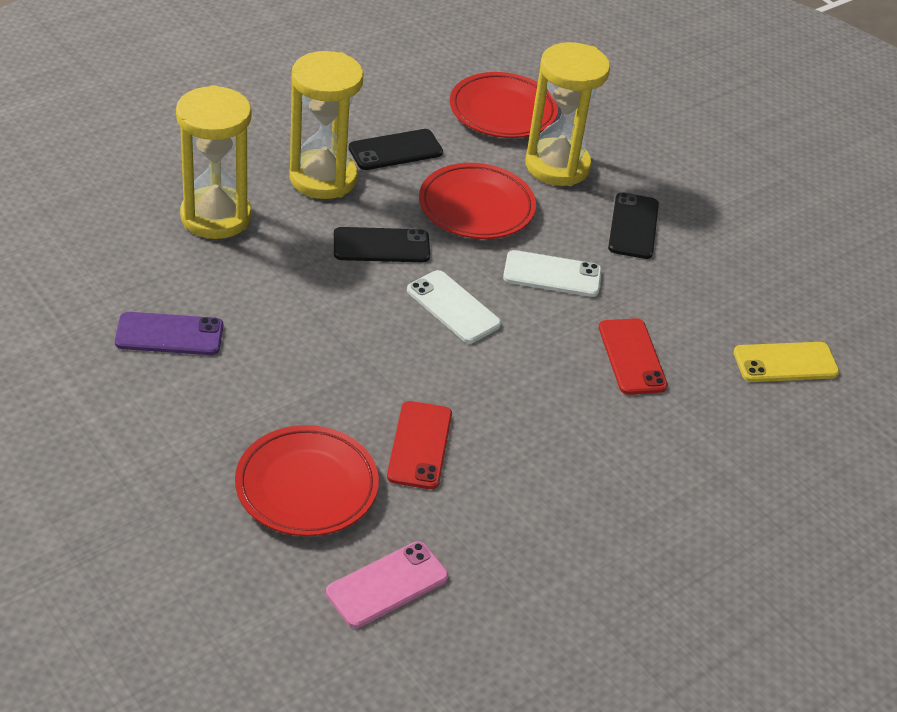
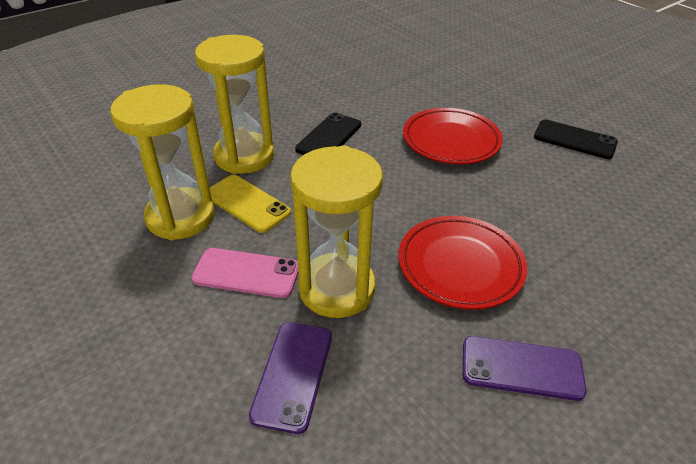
black phone: 3 -> 2
purple phone: 1 -> 2
red phone: 2 -> 0
red plate: 3 -> 2
white phone: 2 -> 0

